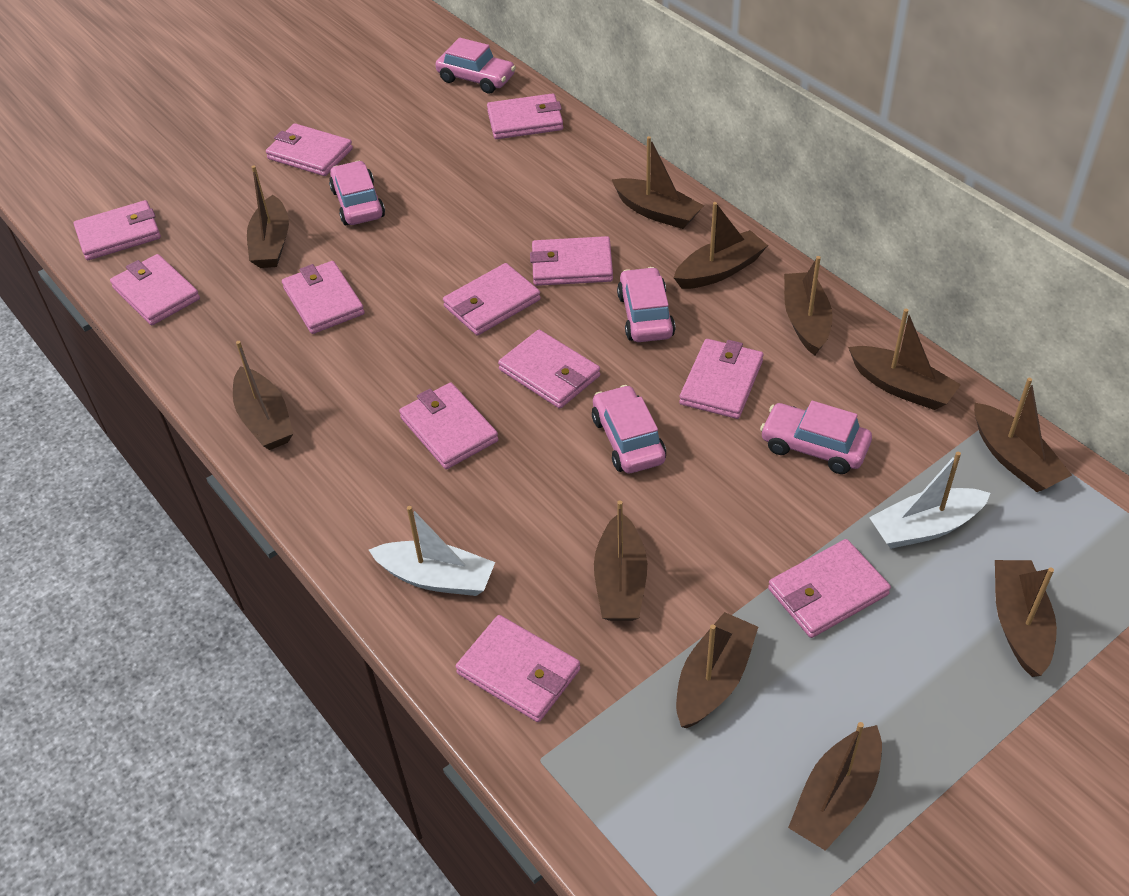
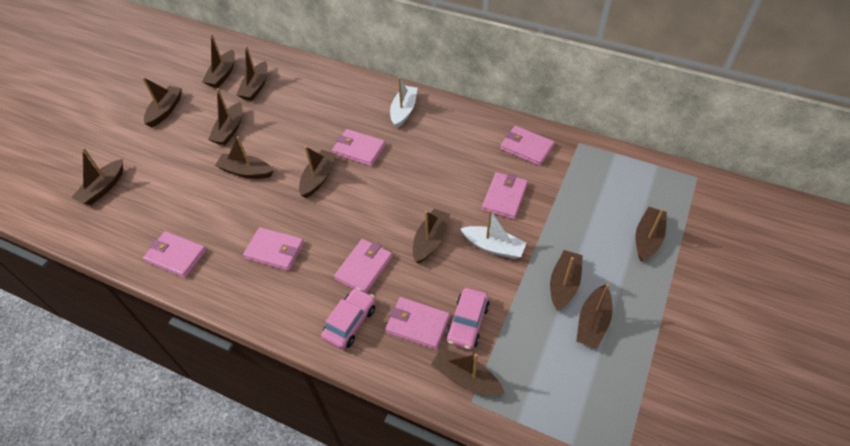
brown boat: 11 -> 12
pink car: 5 -> 2
pink wallet: 12 -> 7

